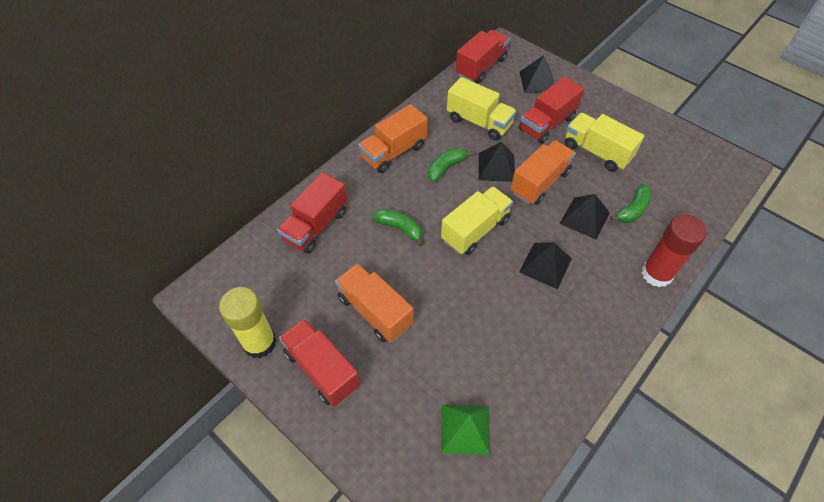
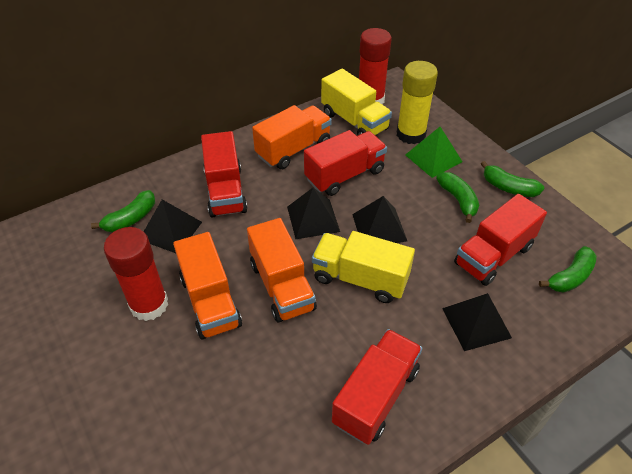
green banana: 3 -> 4
red glue stick: 1 -> 2
yellow truck: 3 -> 2

